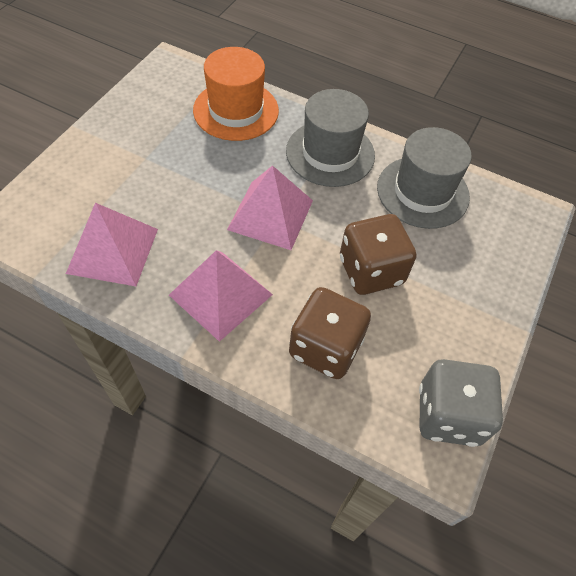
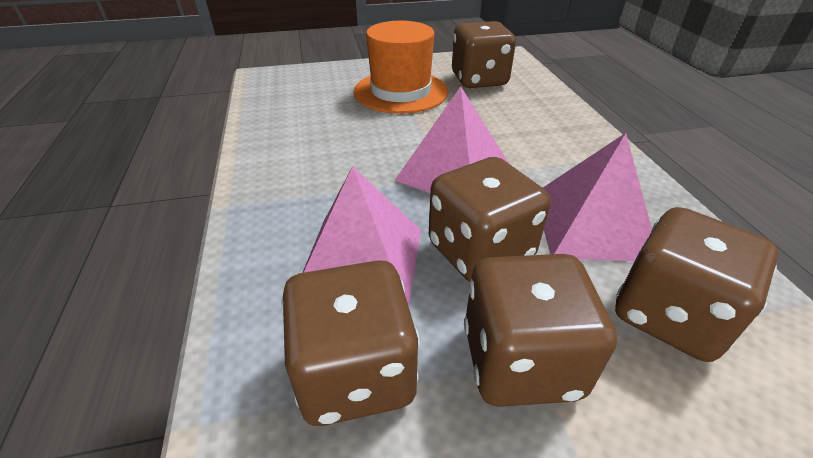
brown dice: 2 -> 5
grey dice: 1 -> 0
grey hat: 2 -> 0

